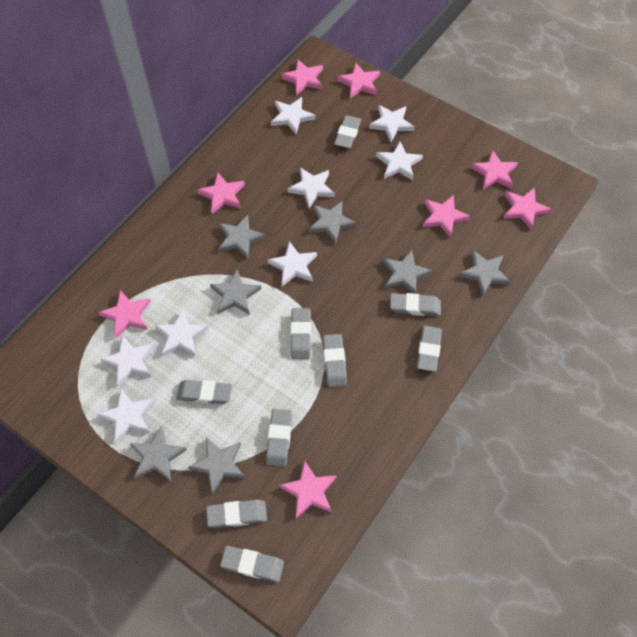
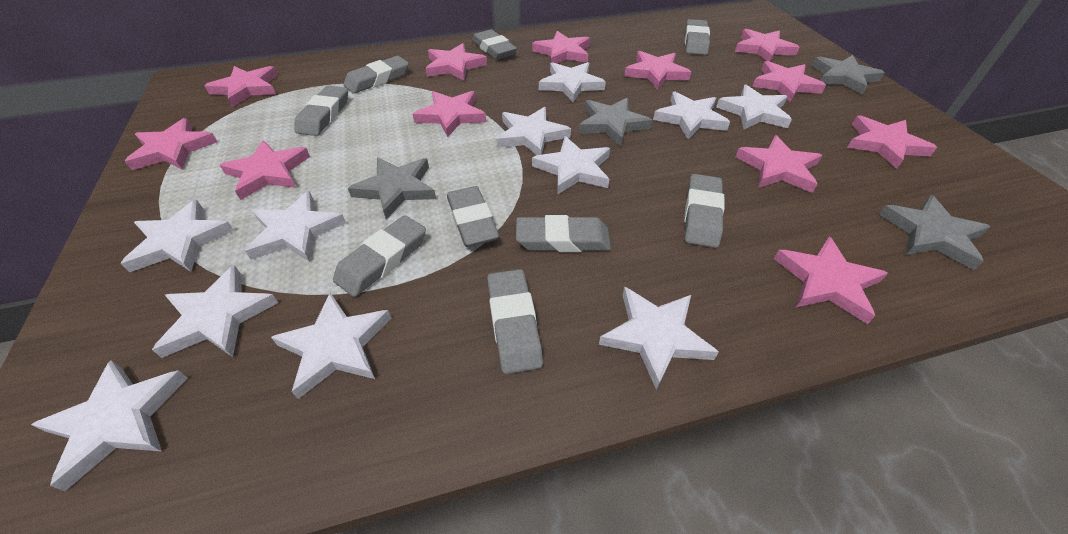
grey star: 7 -> 4
pink star: 8 -> 12
white star: 8 -> 11

